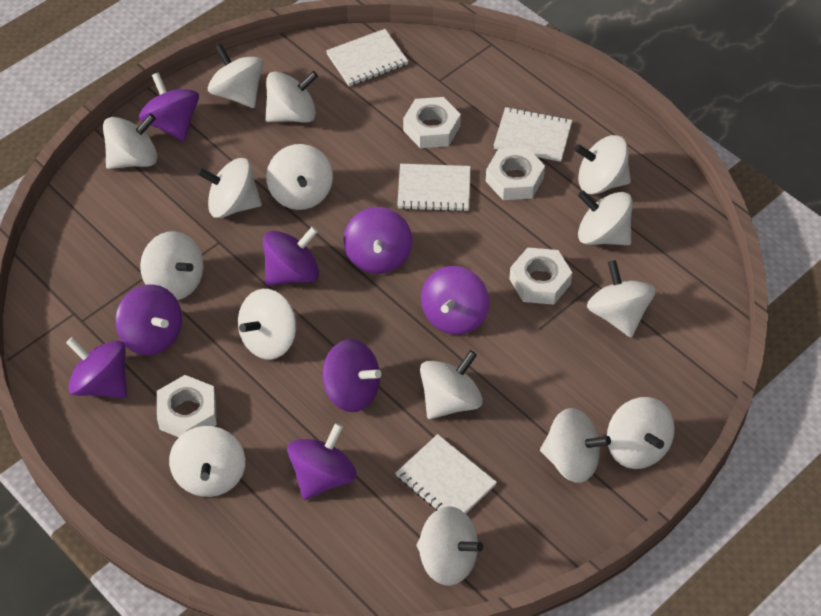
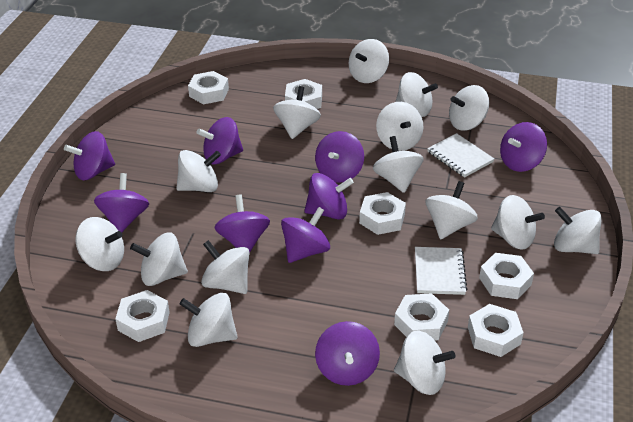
purple spinning top: 8 -> 9
white notebook: 4 -> 2
white nut: 4 -> 7

